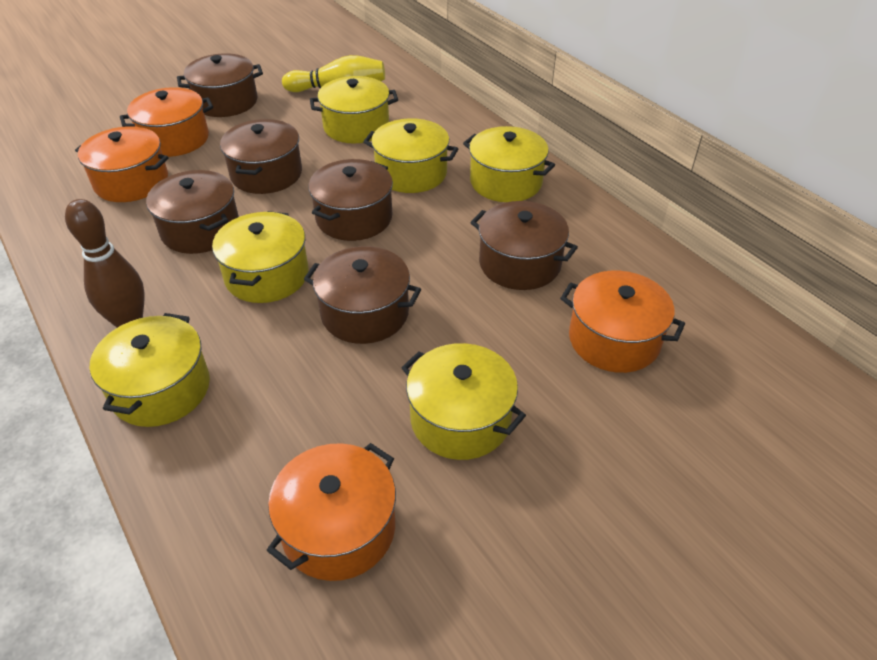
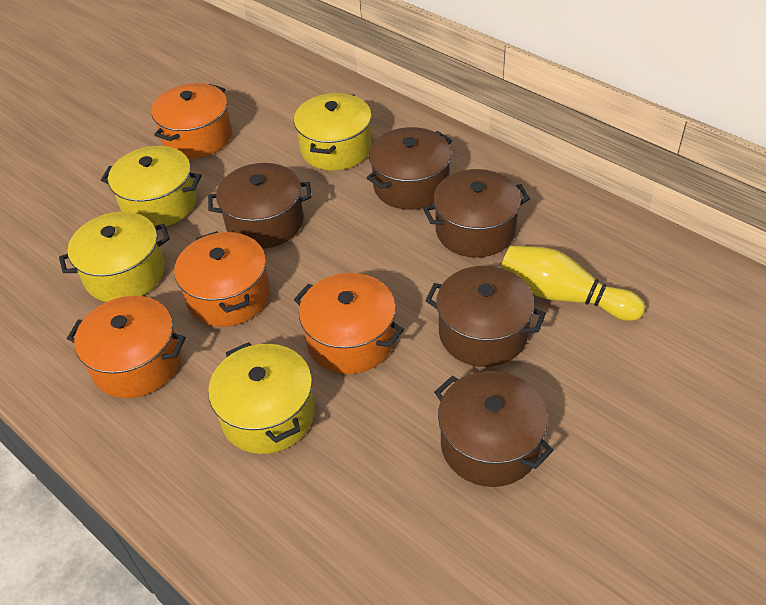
brown bowling pin: 1 -> 0
brown pot: 6 -> 5
yellow pot: 6 -> 4

